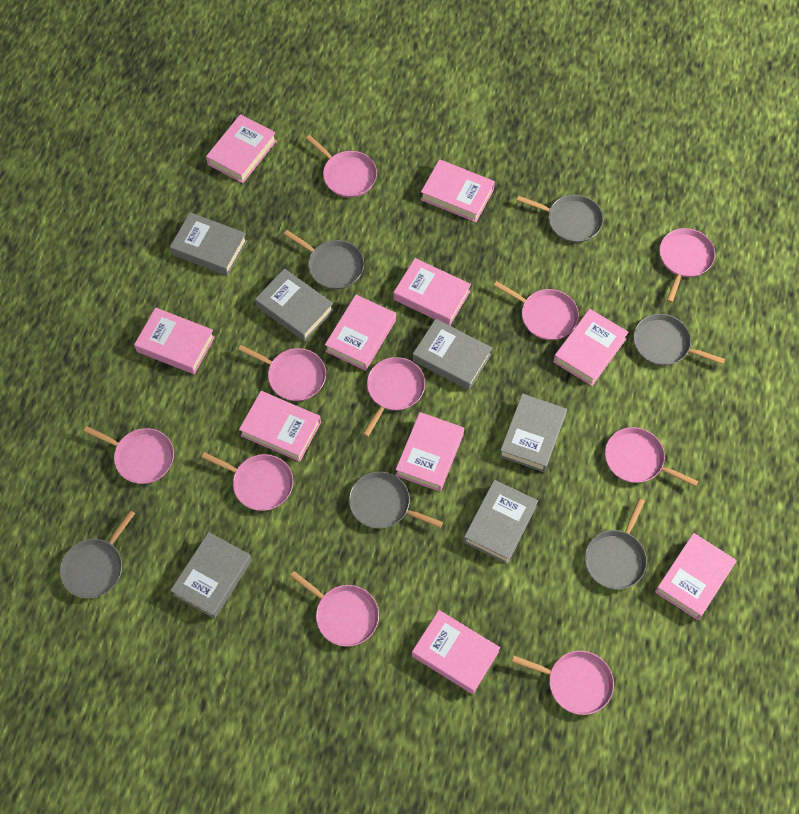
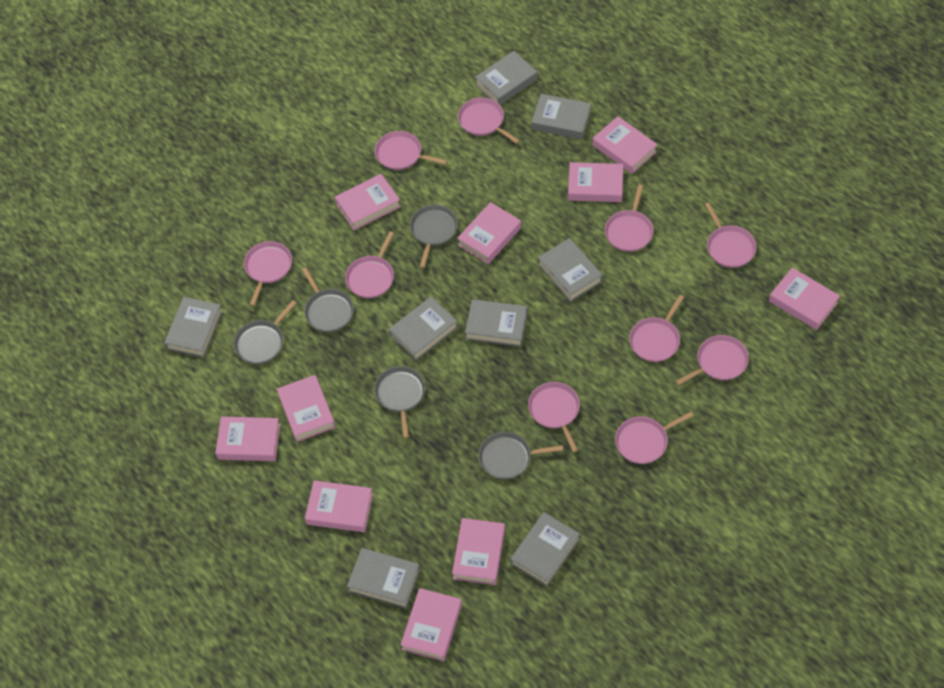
grey book: 6 -> 8
grey pan: 6 -> 5

